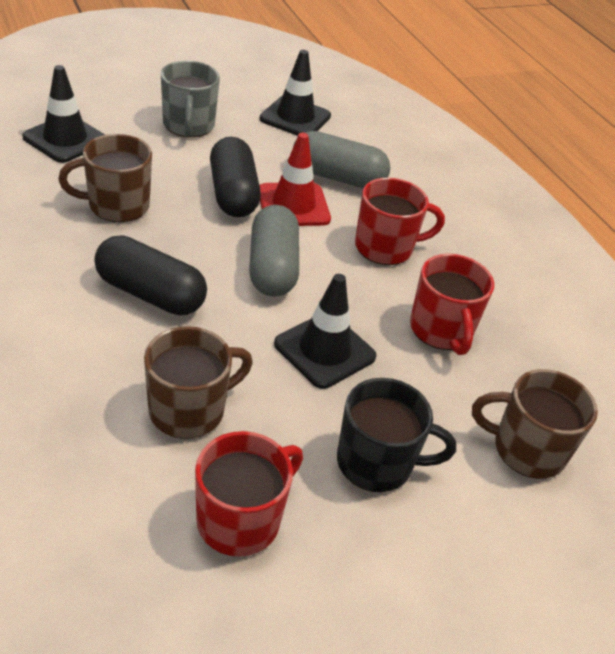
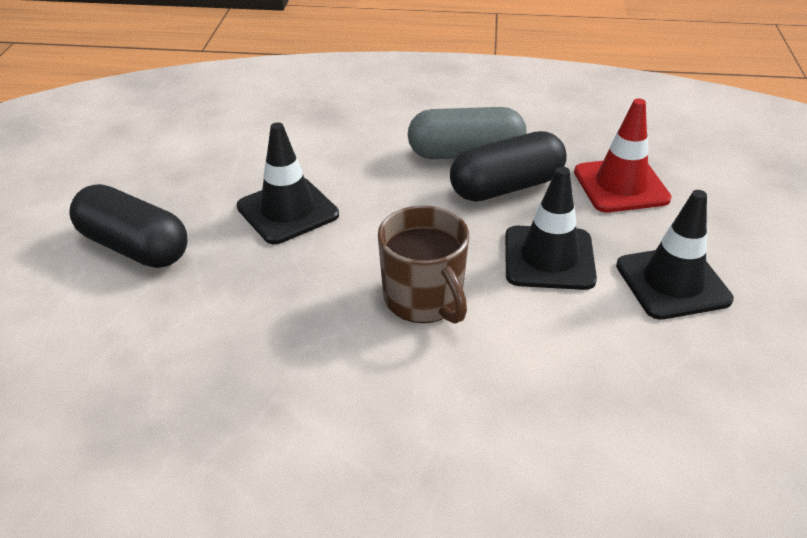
black mug: 1 -> 0
brown mug: 3 -> 1
grey capsule: 2 -> 1
grey mug: 1 -> 0
red mug: 3 -> 0

